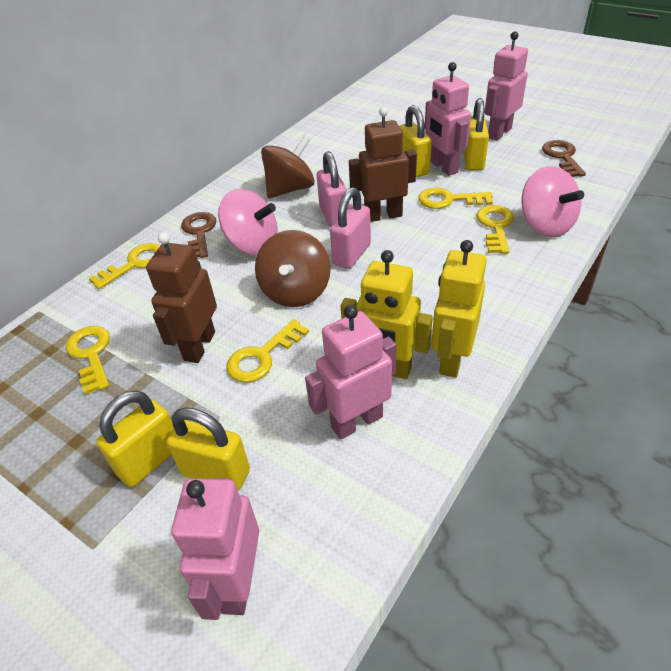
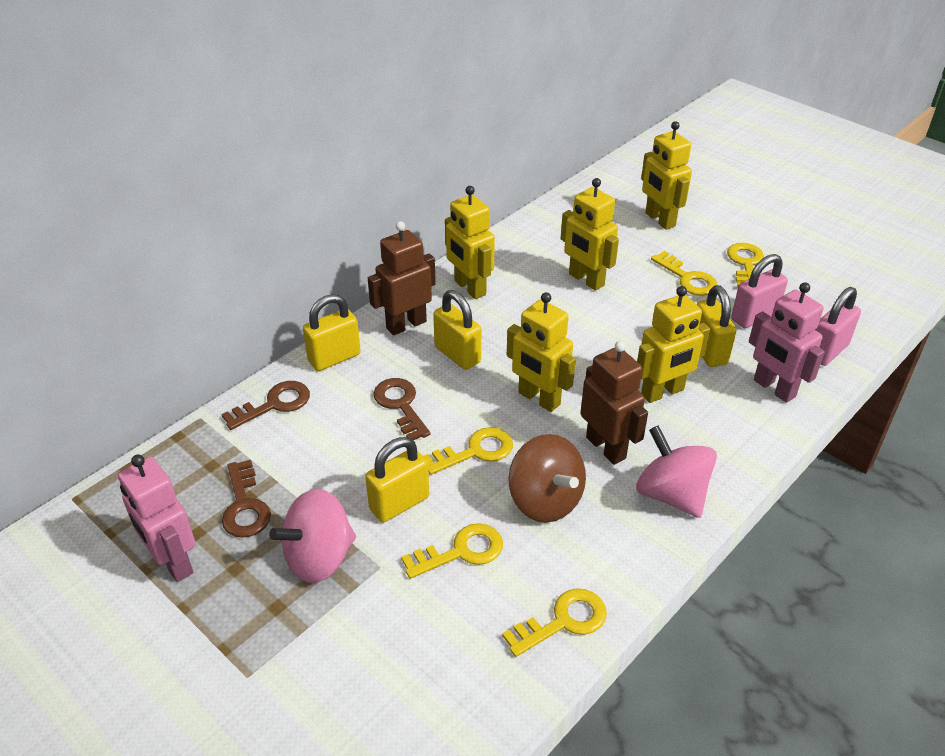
brown key: 2 -> 3
brown spinning top: 2 -> 1
pink robot: 4 -> 2
yellow robot: 2 -> 5

